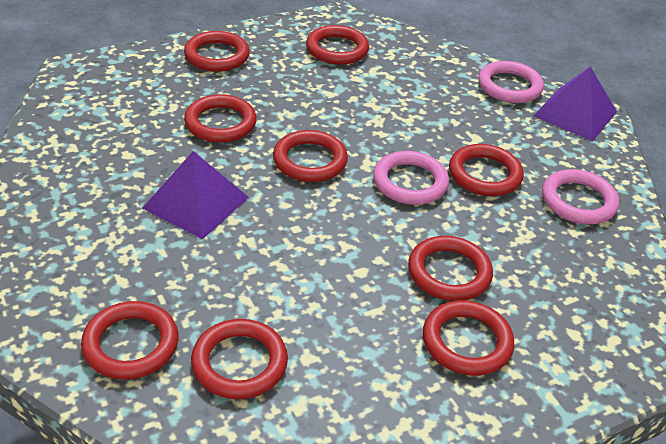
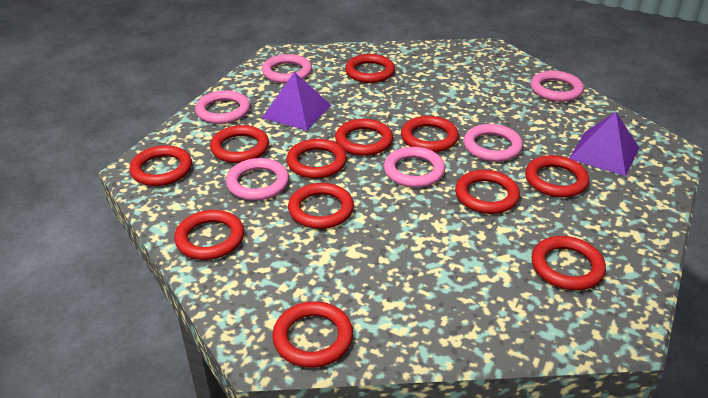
pink ring: 3 -> 6
red ring: 9 -> 12

